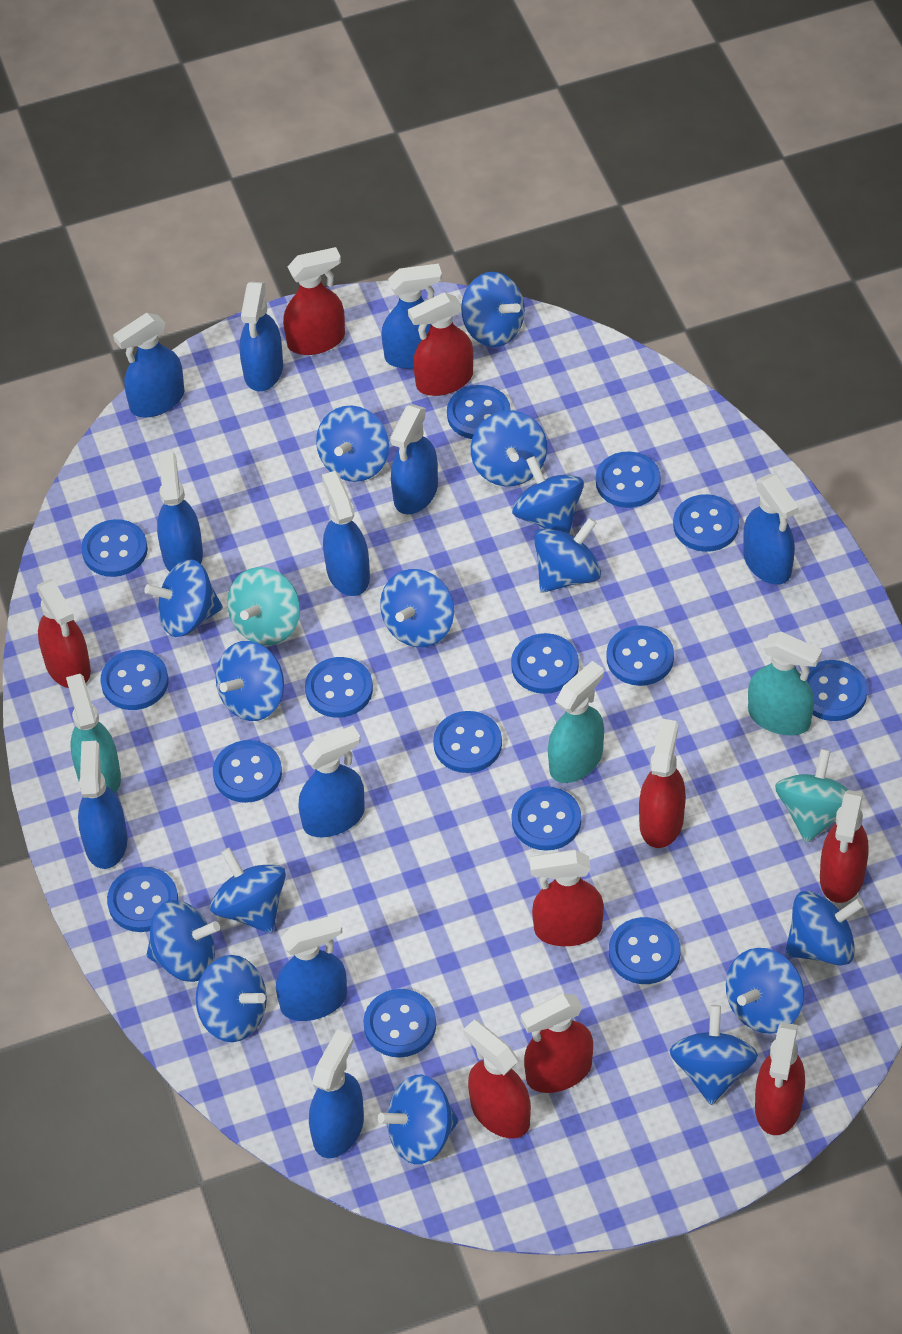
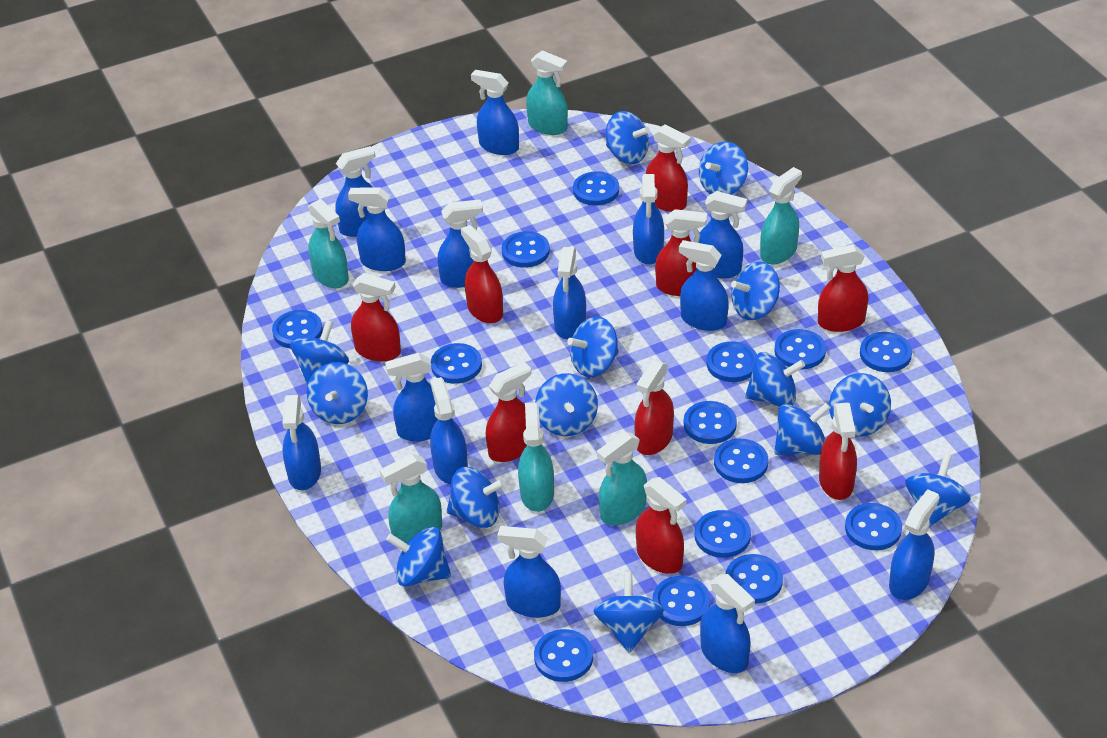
blue button: 15 -> 14
blue spinning top: 15 -> 14
blue spray bottle: 11 -> 14
turquoise spinning top: 2 -> 0
turquoise spray bottle: 3 -> 6

